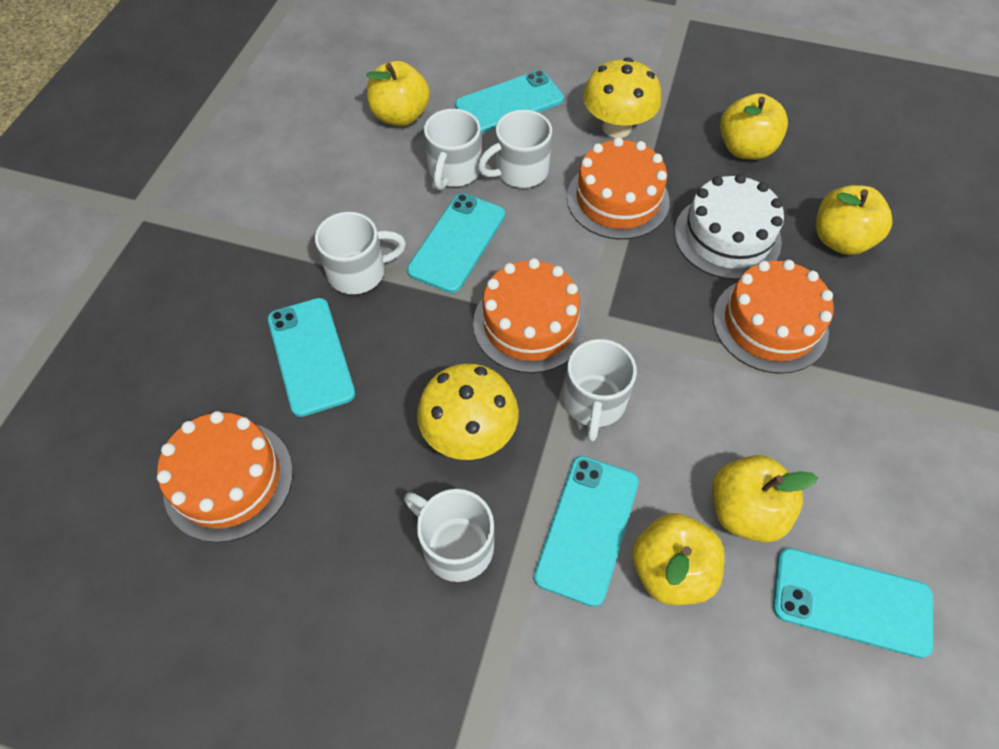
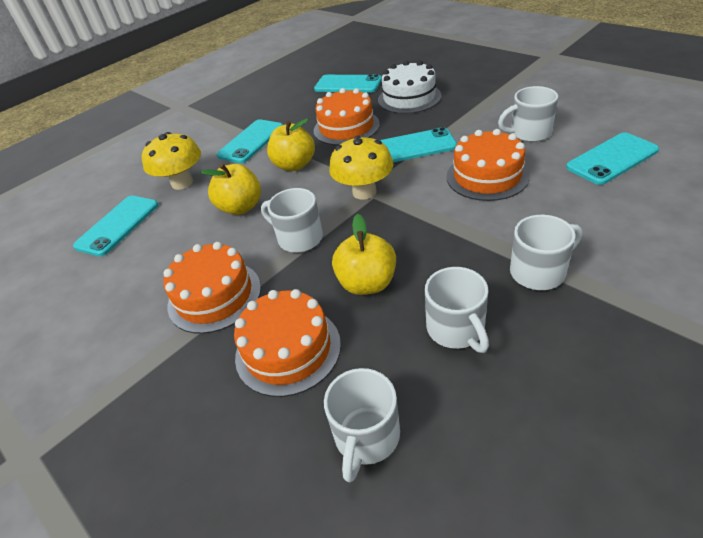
yellow apple: 5 -> 3

